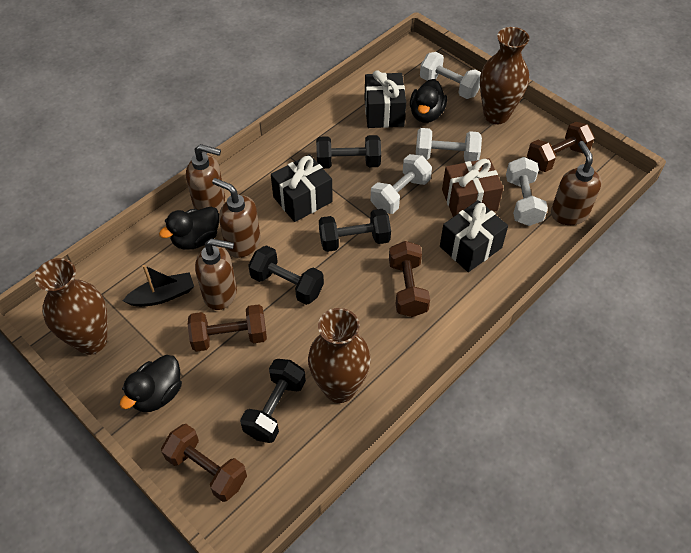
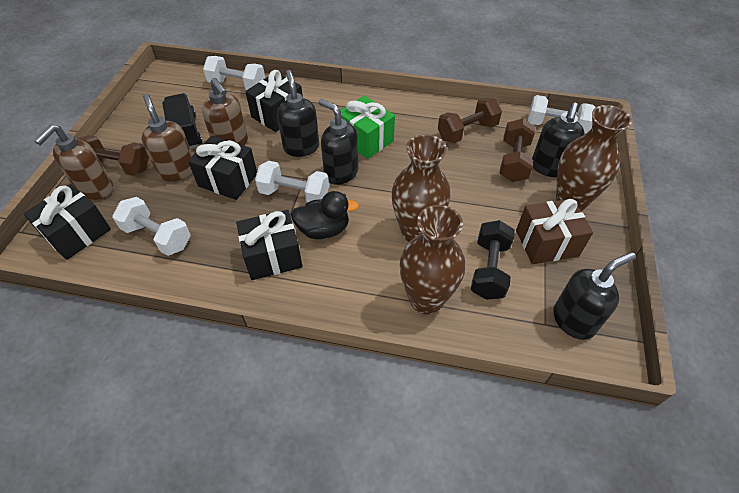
black boat: 1 -> 0
black duck: 3 -> 1
black dumbbell: 4 -> 1
black gift: 3 -> 4
black soap dispenser: 0 -> 4
black truck: 0 -> 1
brown dumbbell: 4 -> 3
brown soap dispenser: 4 -> 3
green gift: 0 -> 1

